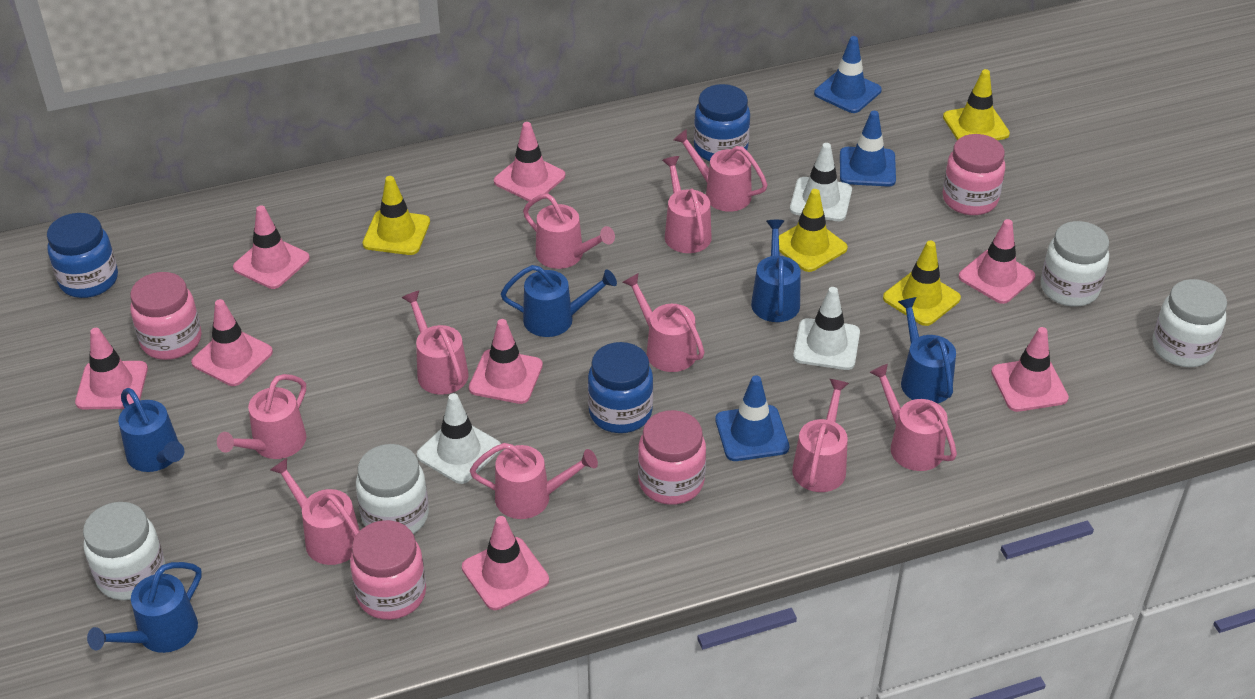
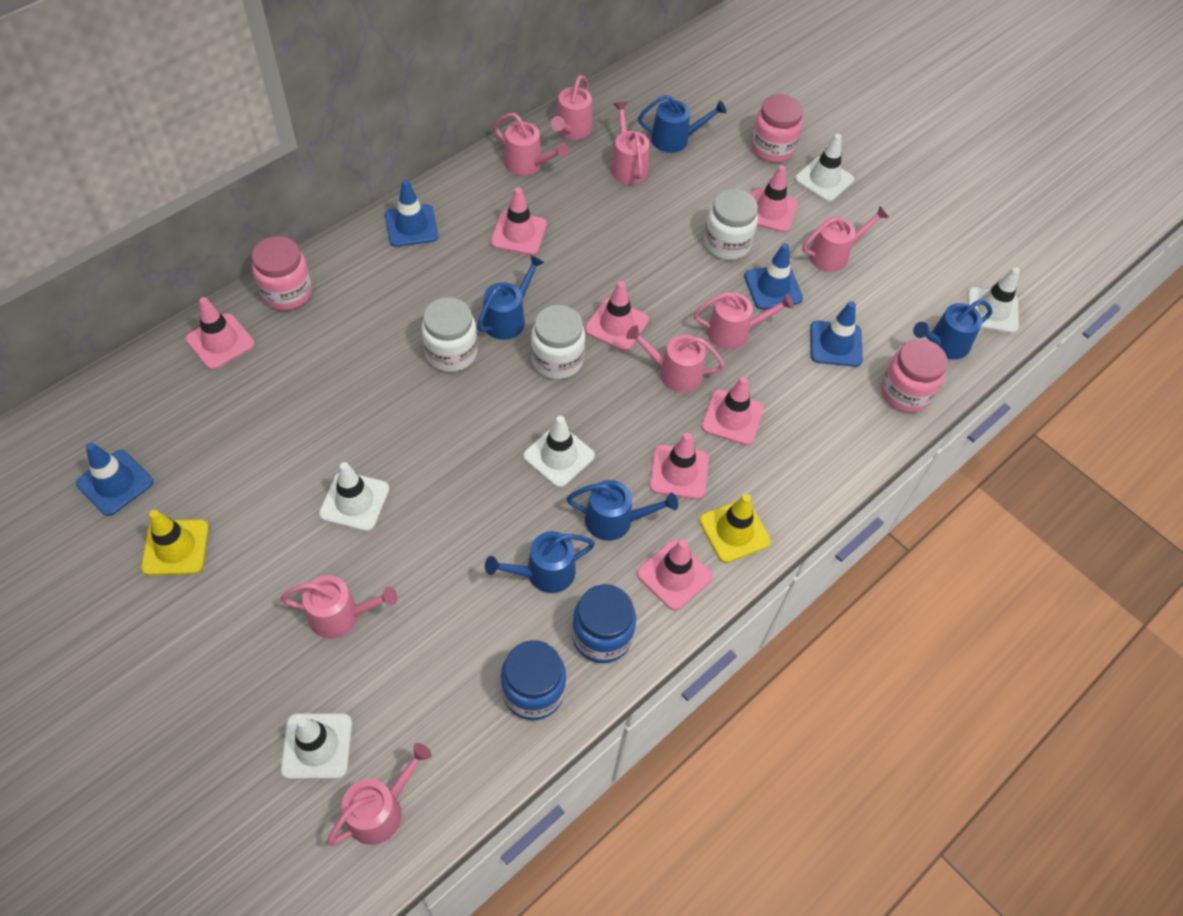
blue jar: 3 -> 2
blue traffic cone: 3 -> 4
pink jar: 4 -> 3
pink traffic cone: 8 -> 7
pink watering can: 10 -> 8
white jar: 4 -> 3
white traffic cone: 3 -> 5
yellow traffic cone: 4 -> 2

